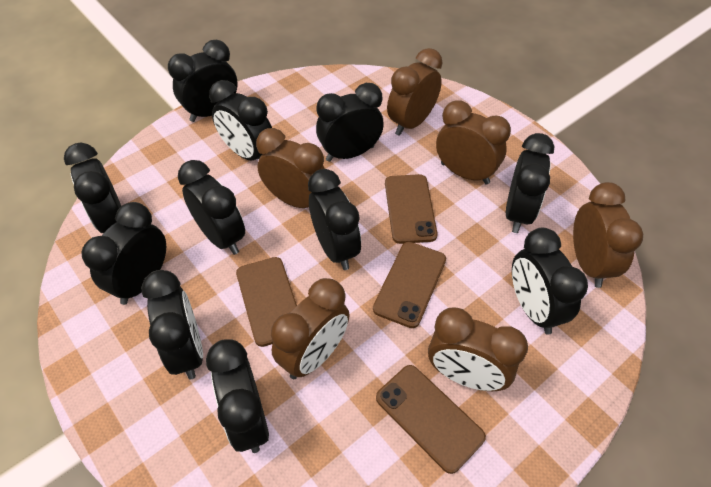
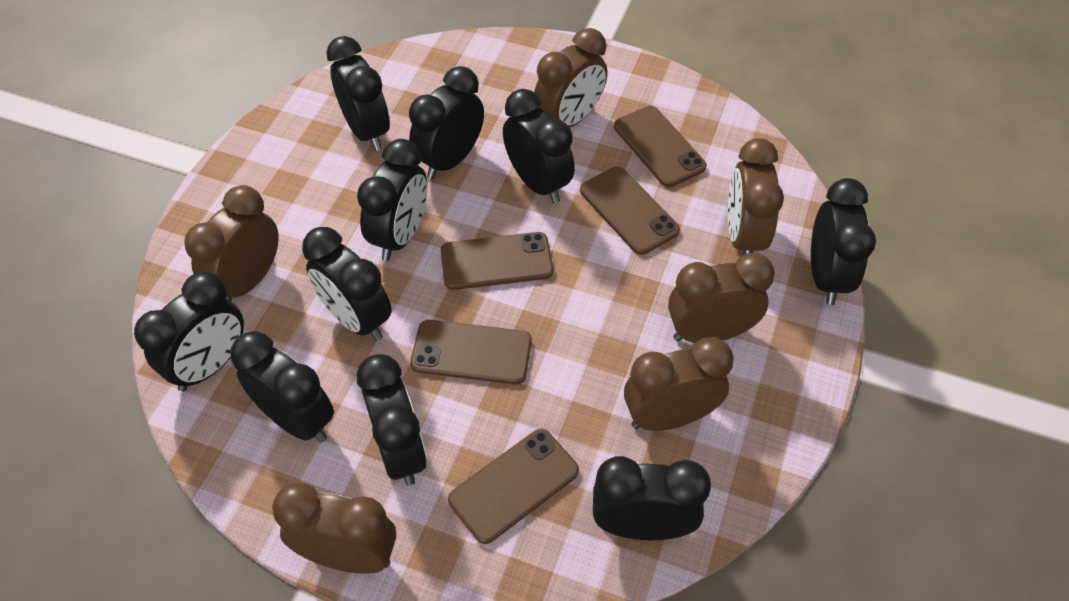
black clock: 11 -> 10
brown phone: 4 -> 5

